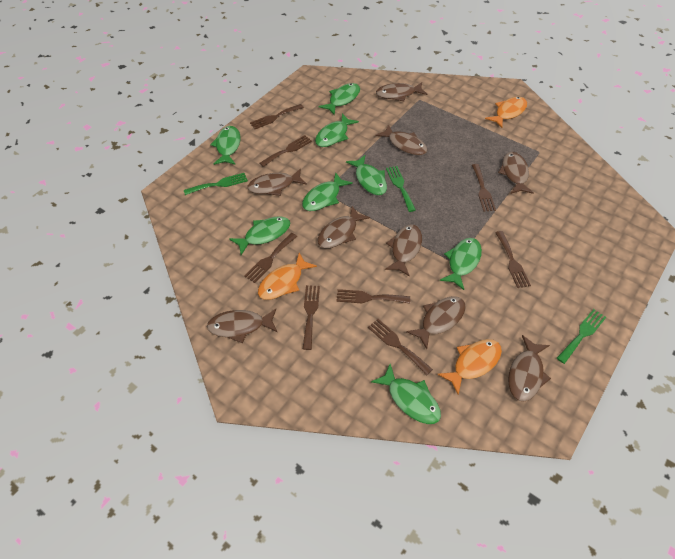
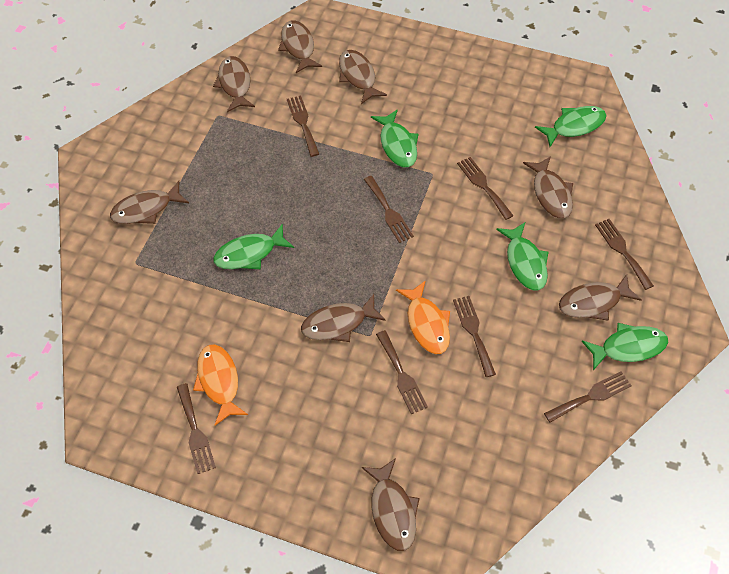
brown fish: 9 -> 8
green fish: 8 -> 5
green fork: 3 -> 0
orange fish: 3 -> 2

